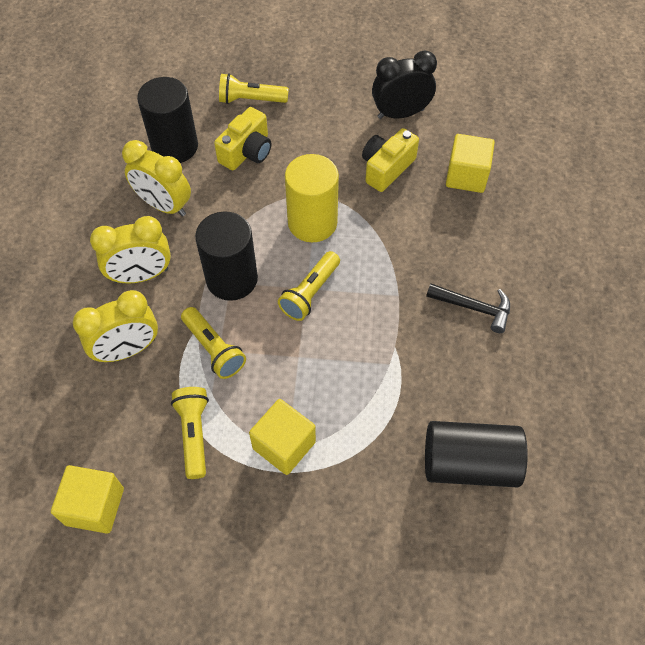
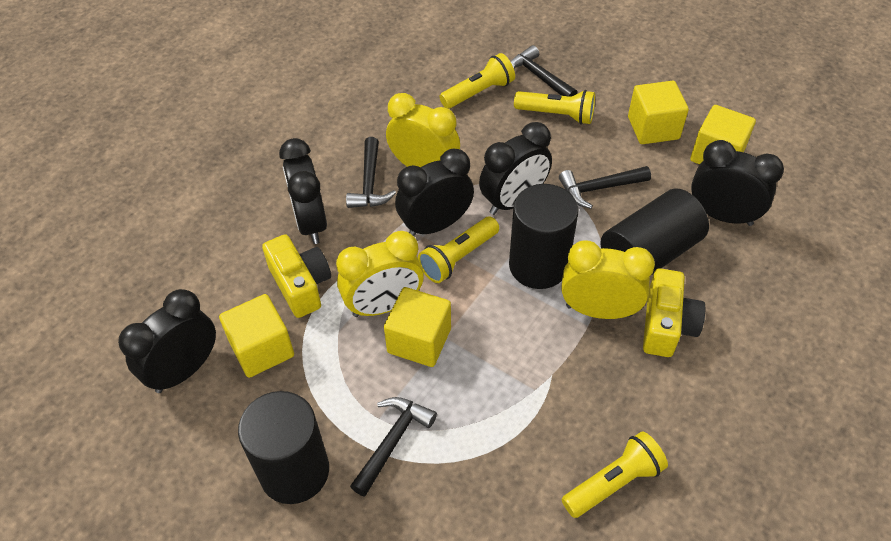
black clock: 1 -> 5
black hammer: 1 -> 4
yellow cube: 3 -> 4
yellow cylinder: 1 -> 0

